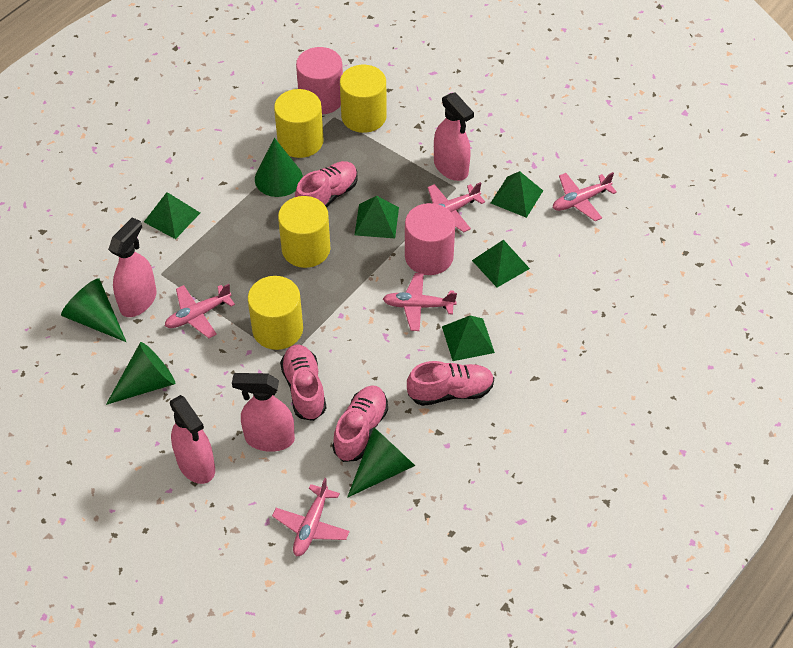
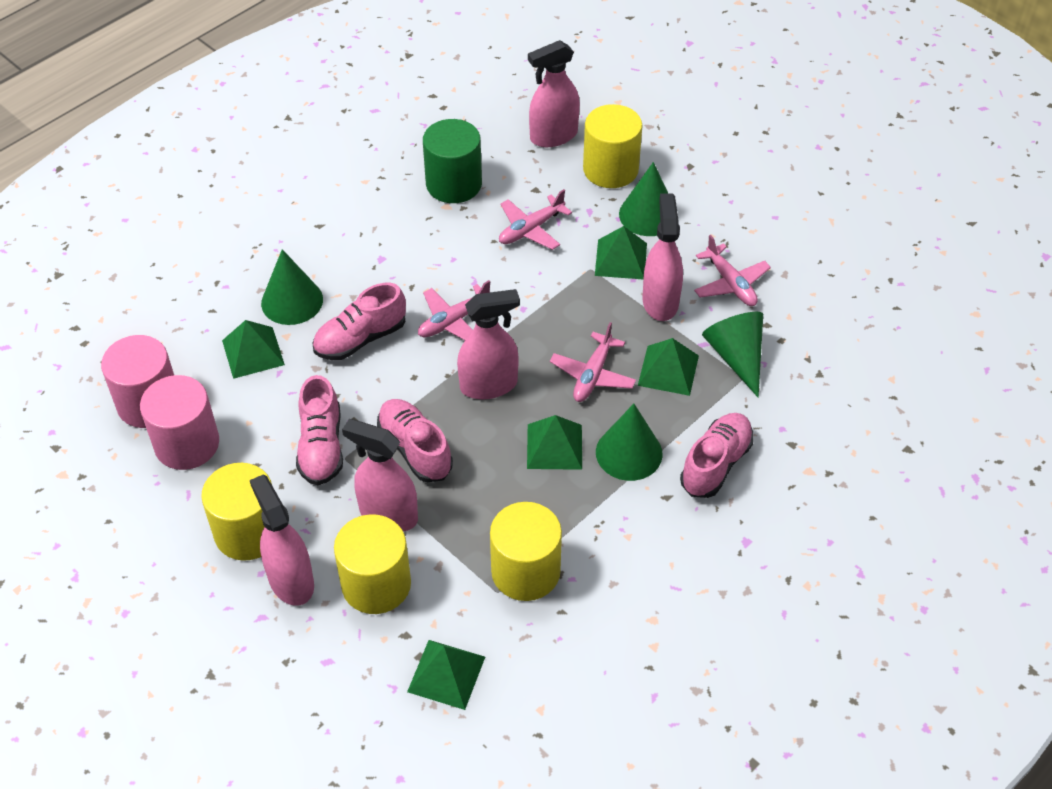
green cylinder: 0 -> 1
pink plane: 5 -> 4
pink spray bottle: 4 -> 5

